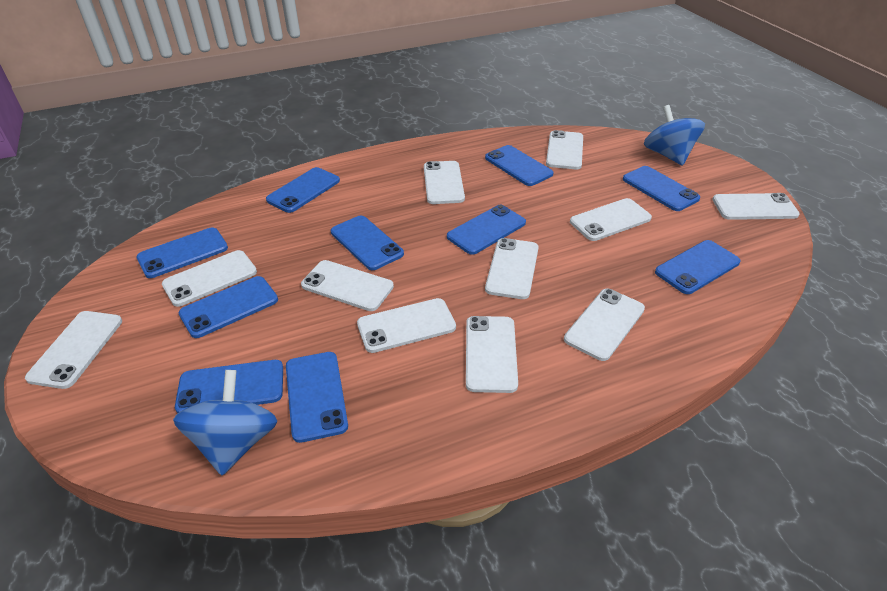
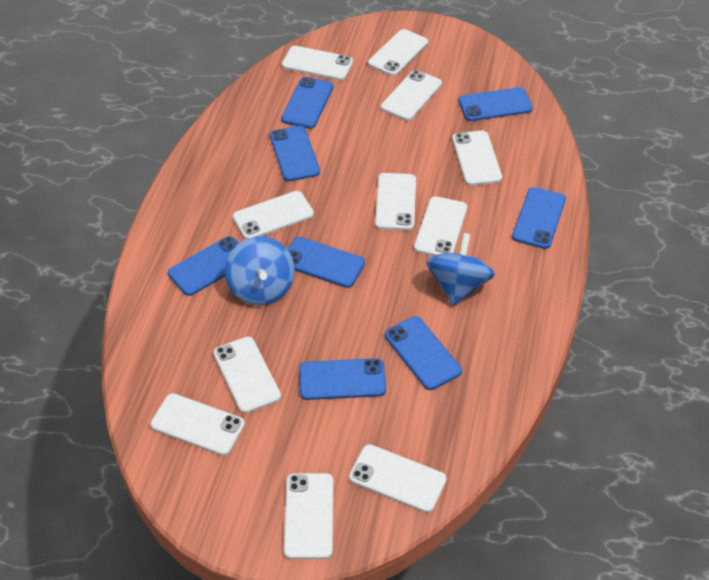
blue phone: 10 -> 8

